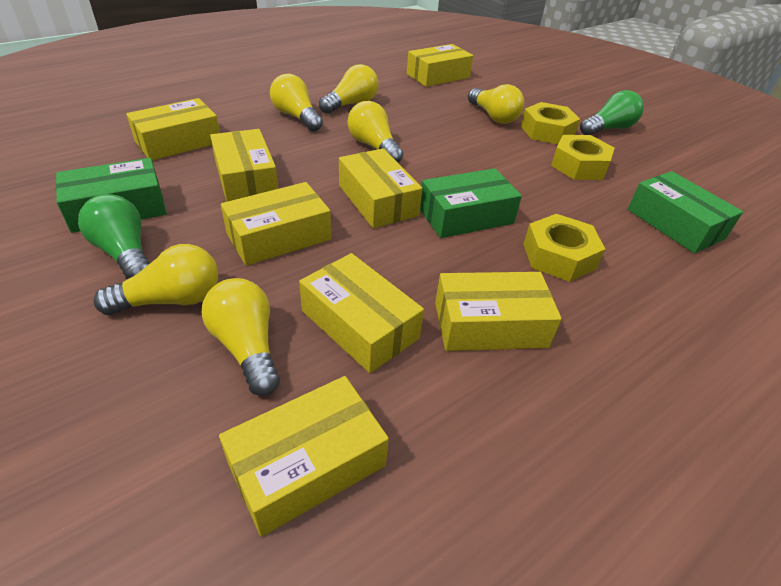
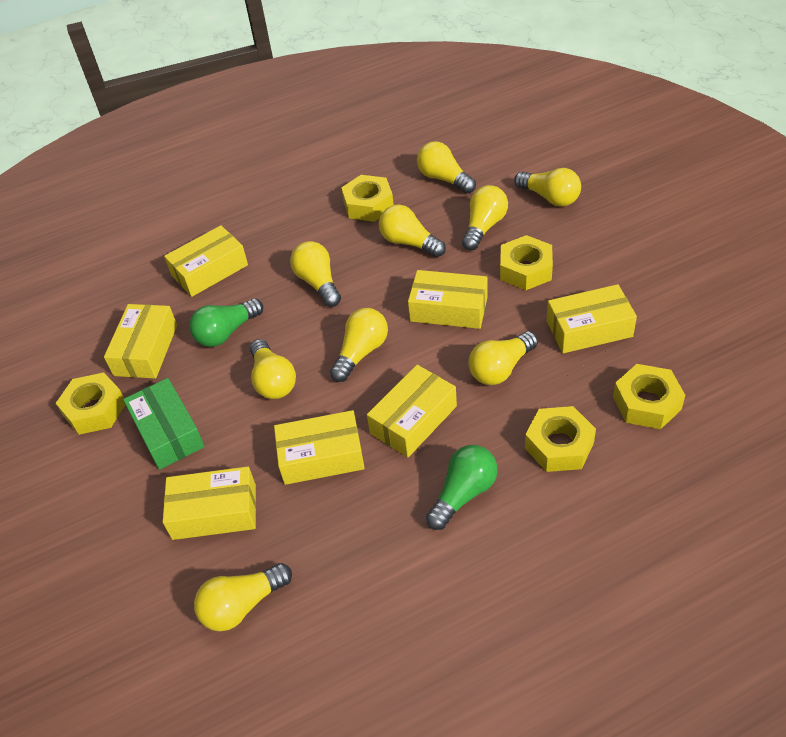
green box: 3 -> 1
yellow box: 8 -> 7
yellow light bulb: 6 -> 9
yellow nut: 3 -> 5

